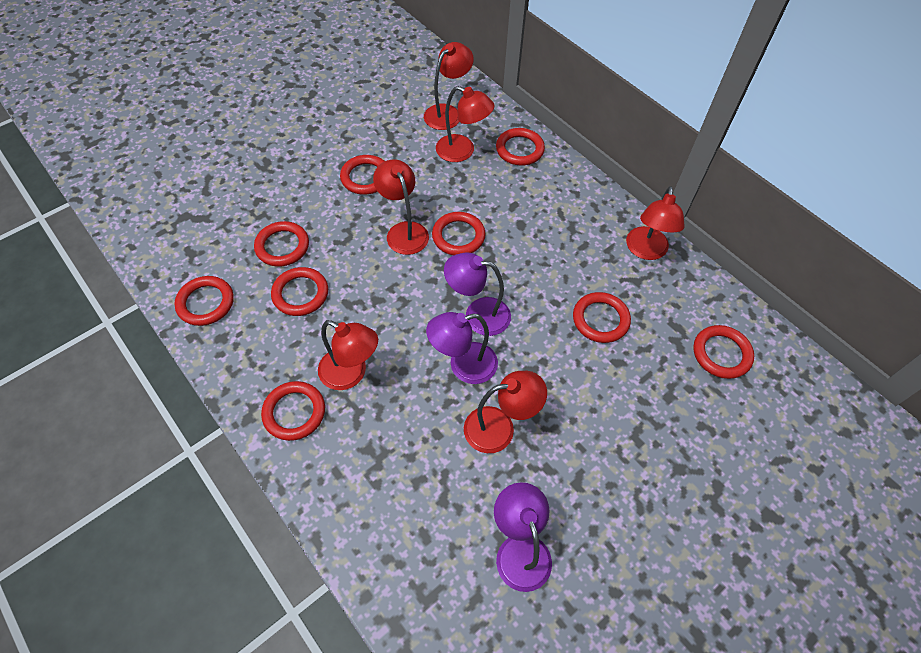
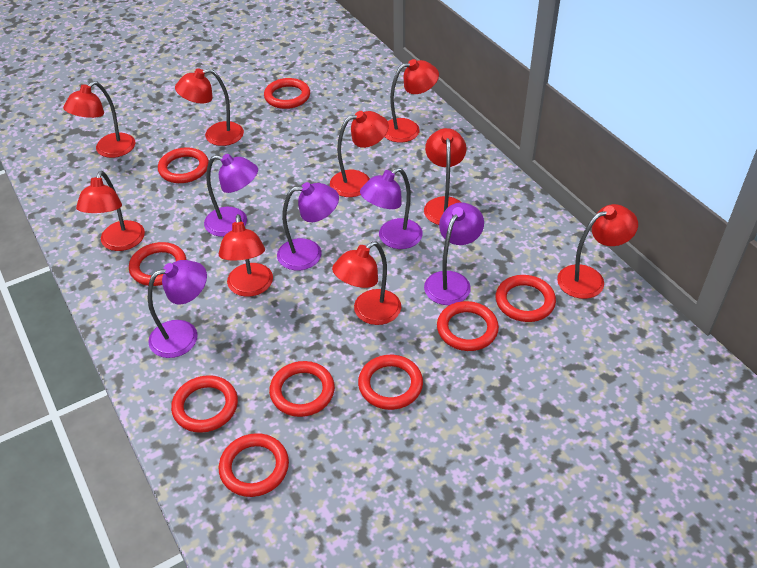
purple lamp: 3 -> 5
red lamp: 6 -> 9

